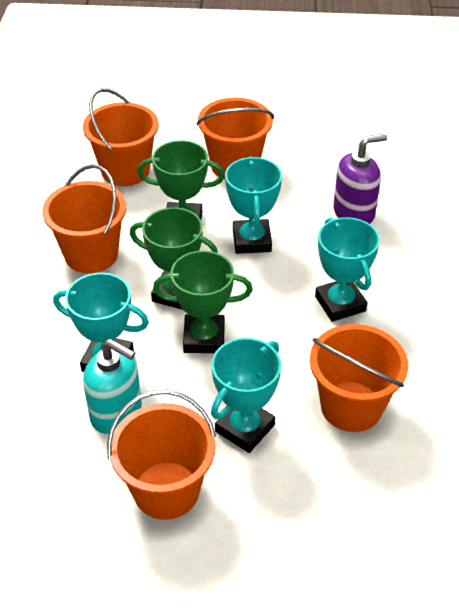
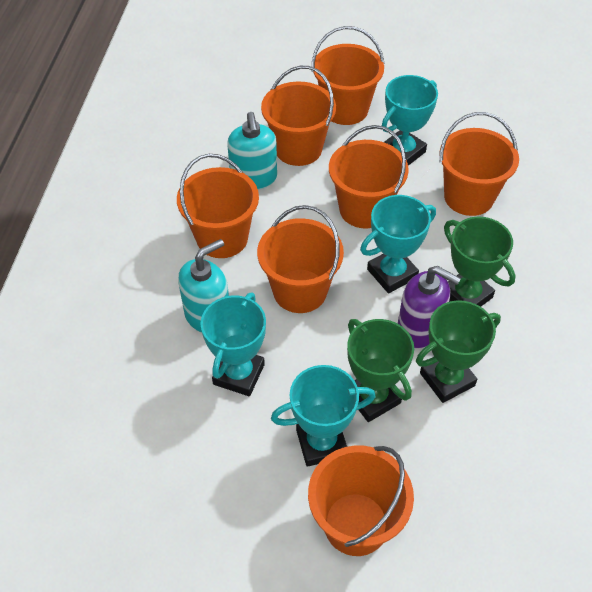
orange bucket: 5 -> 7
turquoise soap dispenser: 1 -> 2

